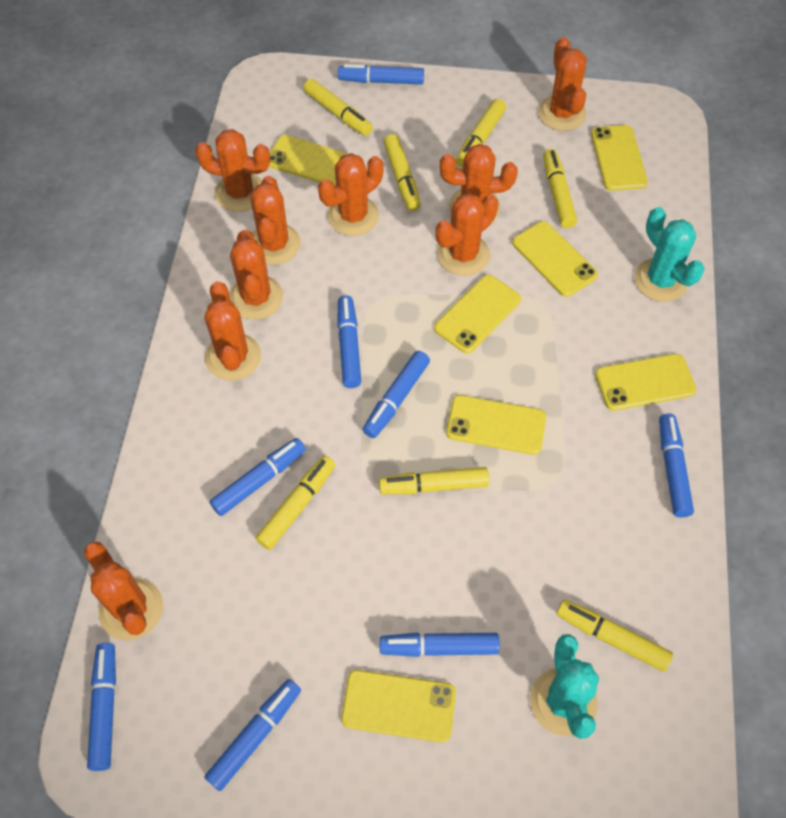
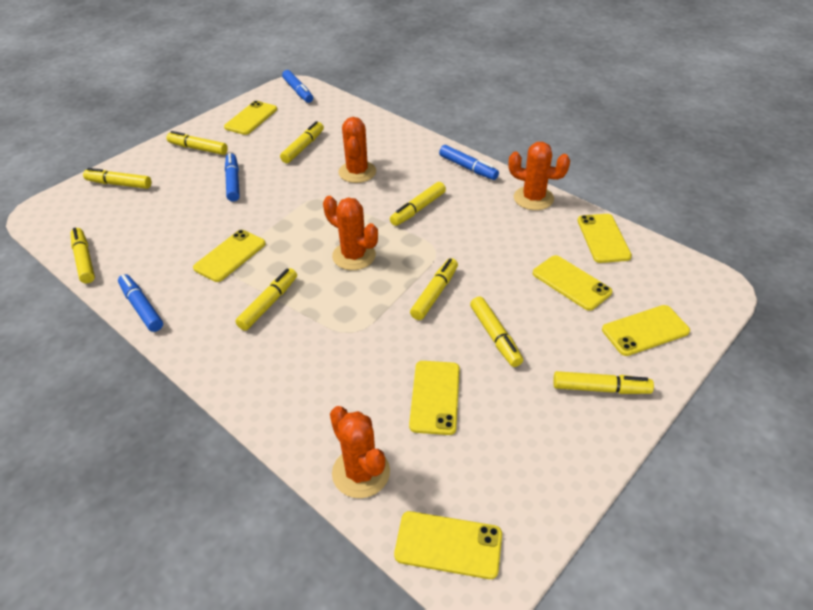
blue marker: 8 -> 4
orange cactus: 9 -> 4
turquoise cactus: 2 -> 0
yellow marker: 7 -> 9

